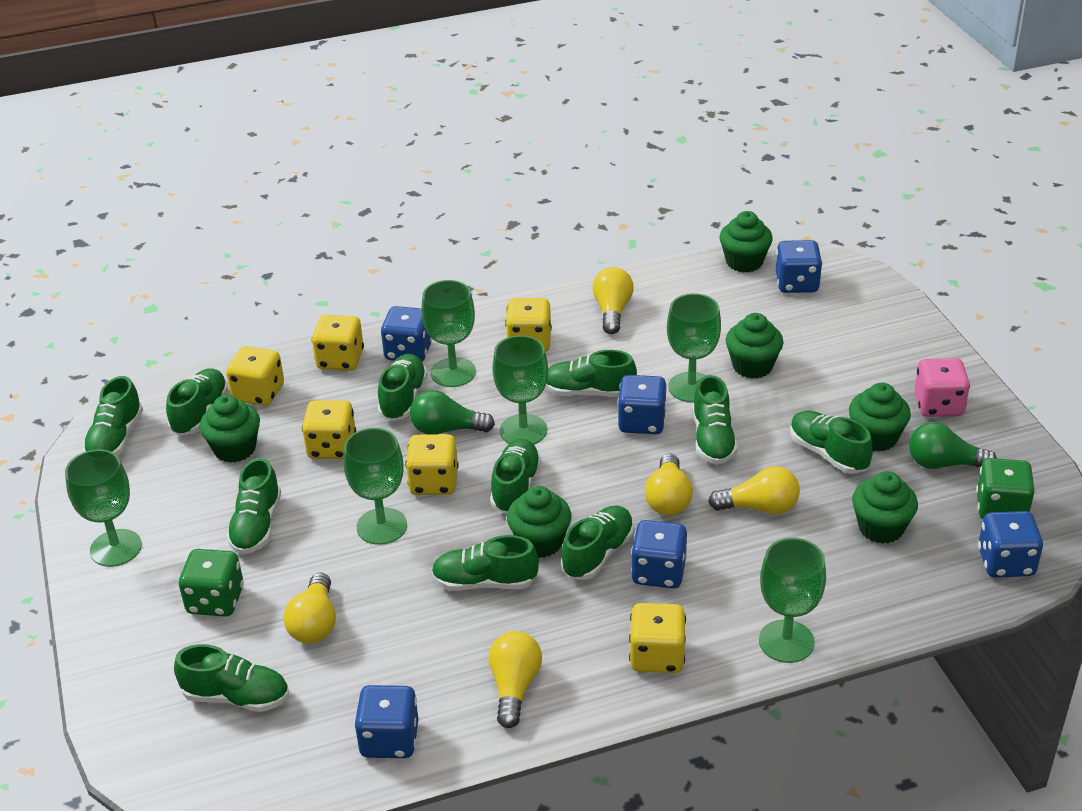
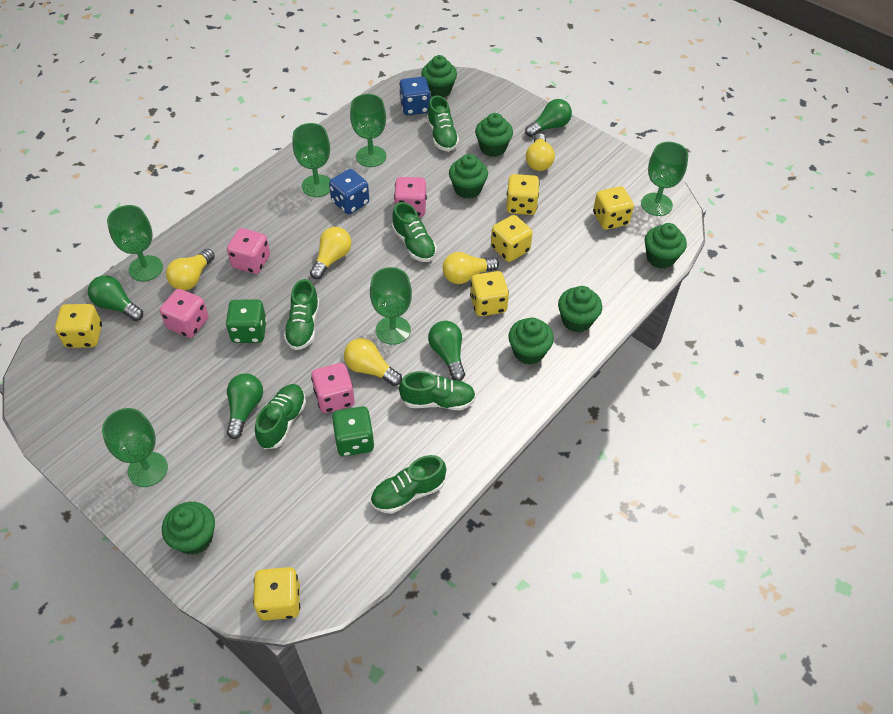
blue dice: 6 -> 2
green cupcake: 6 -> 7
green light bulb: 2 -> 4
green shoe: 11 -> 6
pink dice: 1 -> 4

